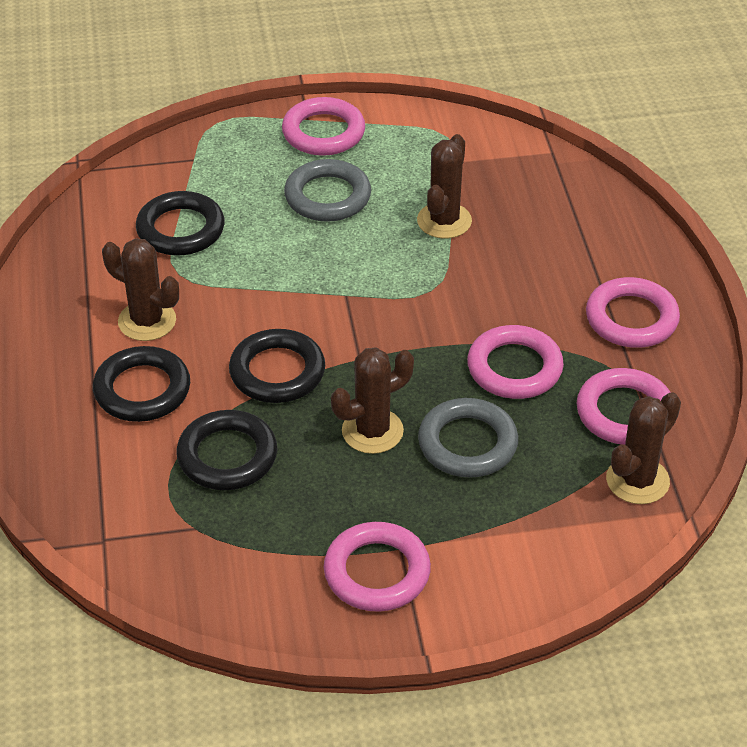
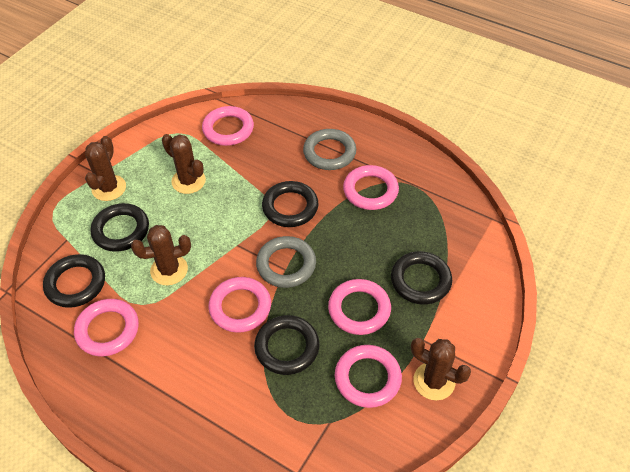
black ring: 4 -> 5
pink ring: 5 -> 6

